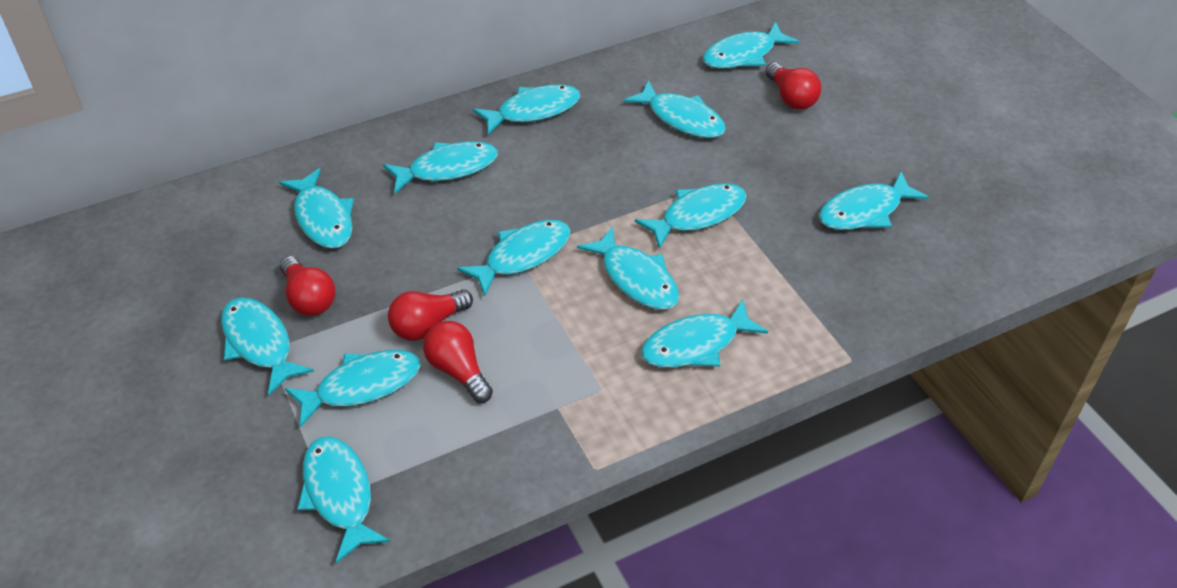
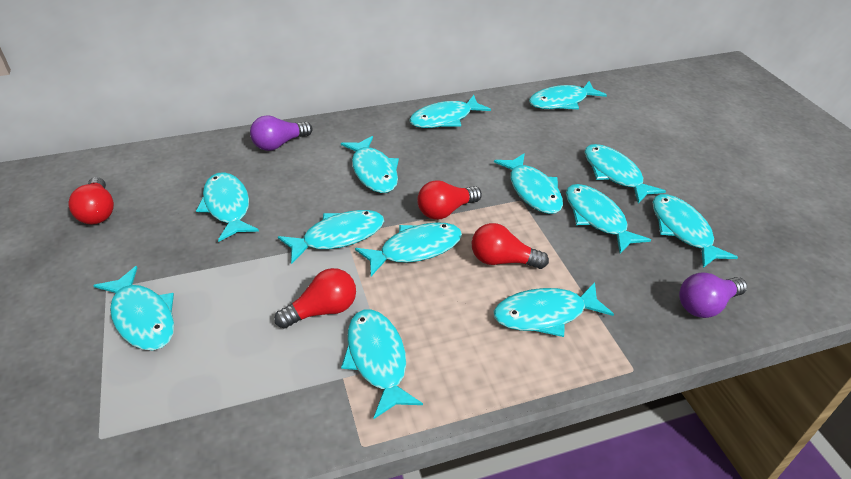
purple light bulb: 0 -> 2

